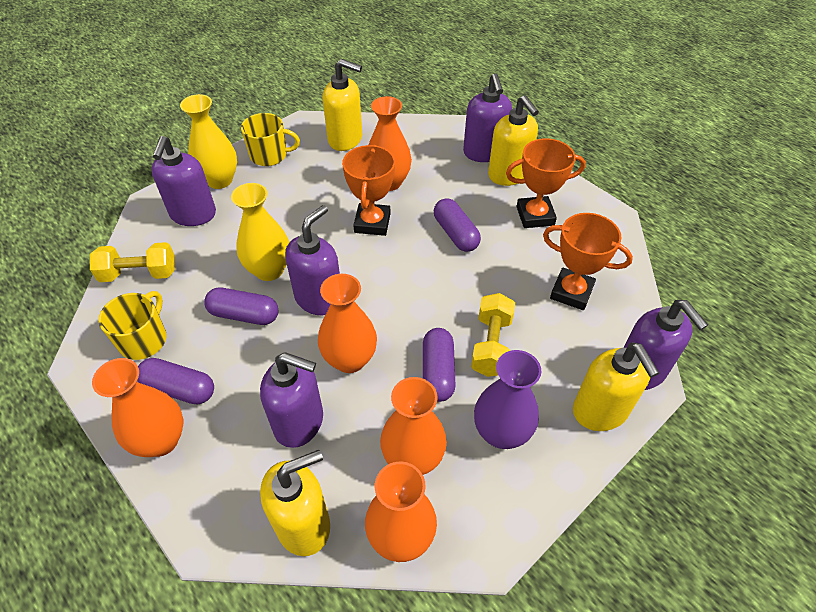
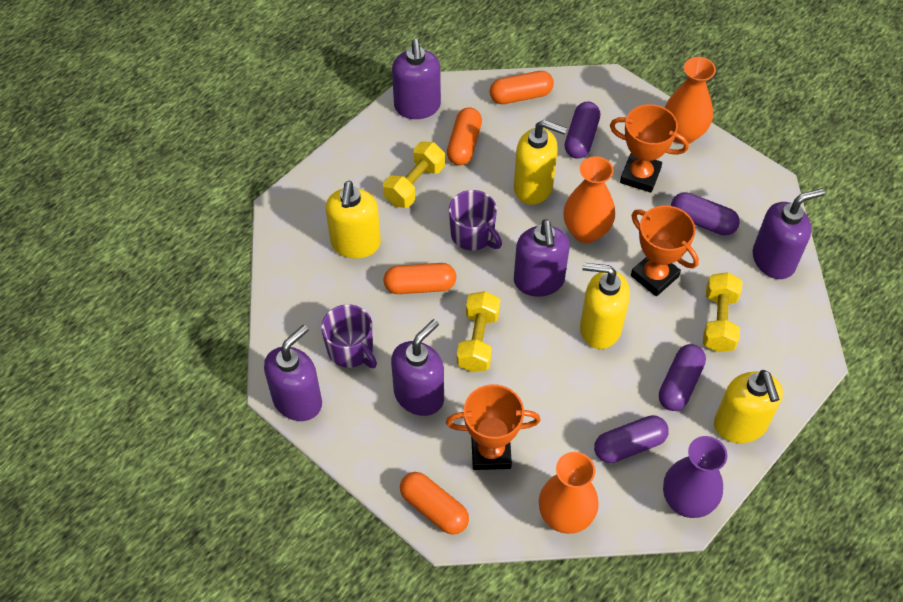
orange capsule: 0 -> 4
orange vase: 5 -> 3
purple mug: 0 -> 2
yellow dumbbell: 2 -> 3
yellow mug: 2 -> 0
yellow vase: 2 -> 0

